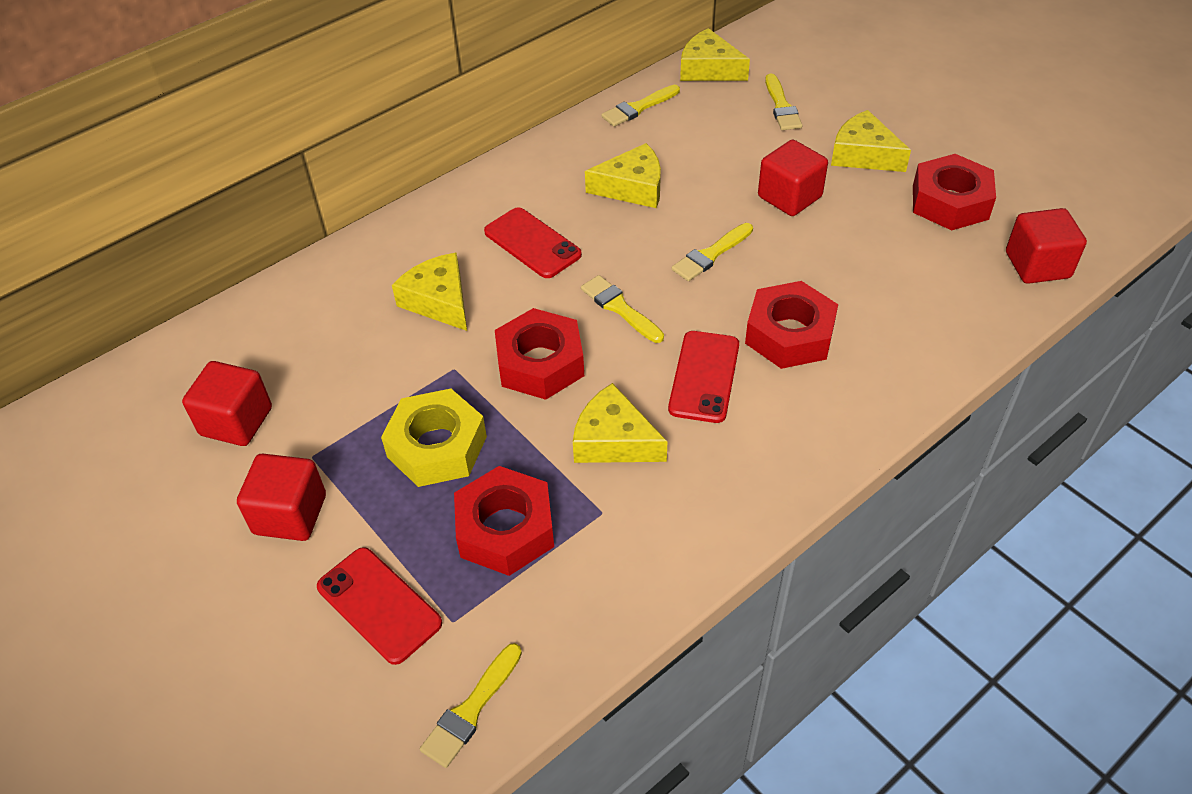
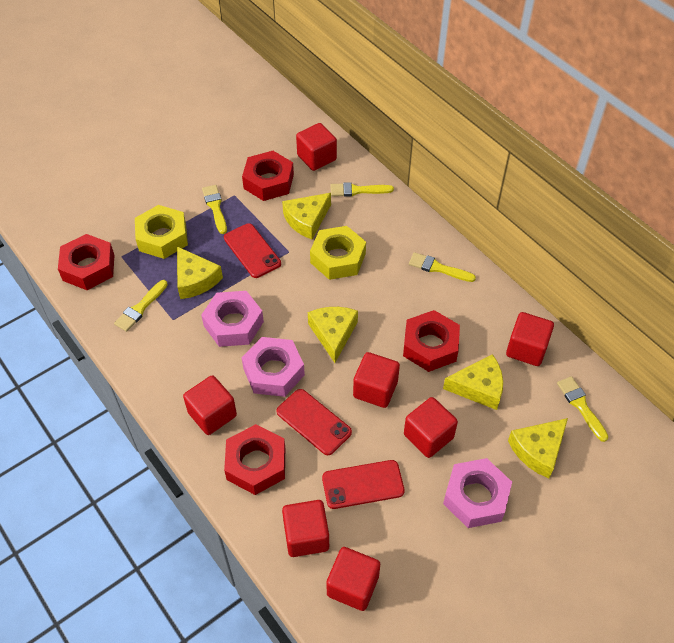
pink nut: 0 -> 3
red cube: 4 -> 7
yellow nut: 1 -> 2

